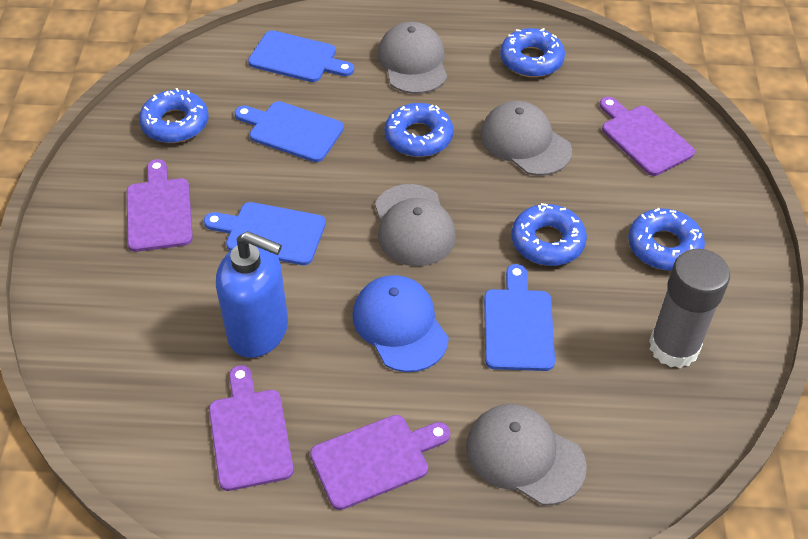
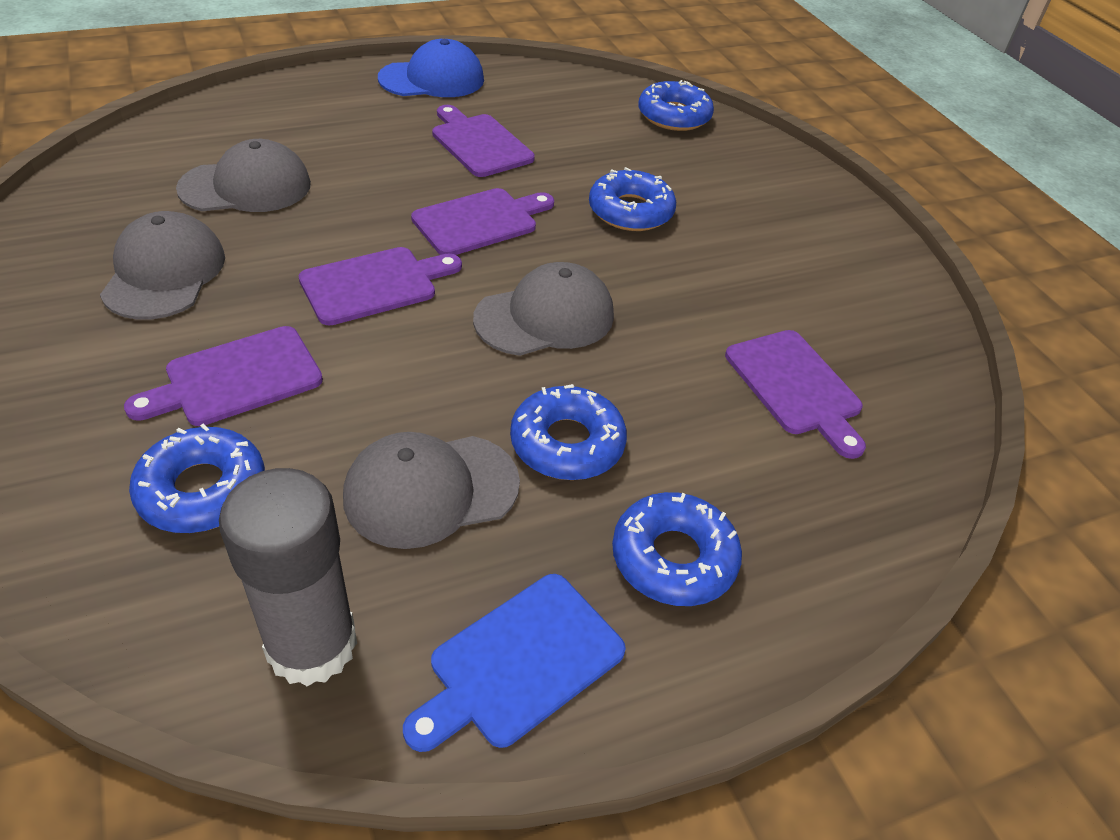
blue cutting board: 4 -> 1
blue soap dispenser: 1 -> 0
purple cutting board: 4 -> 5

